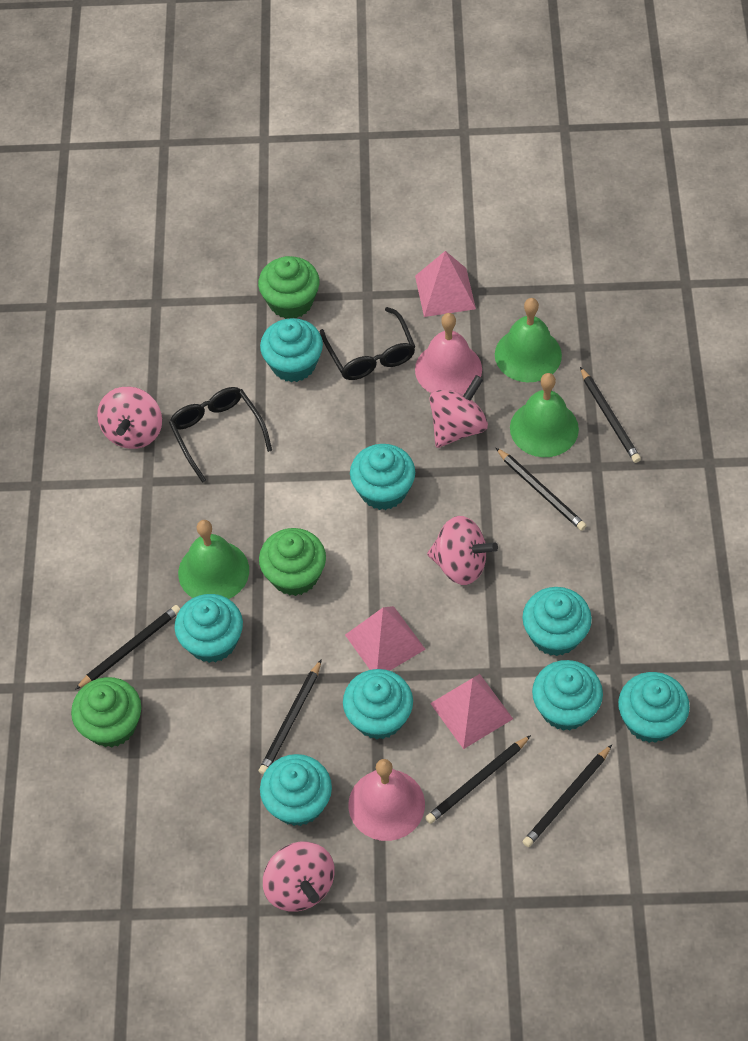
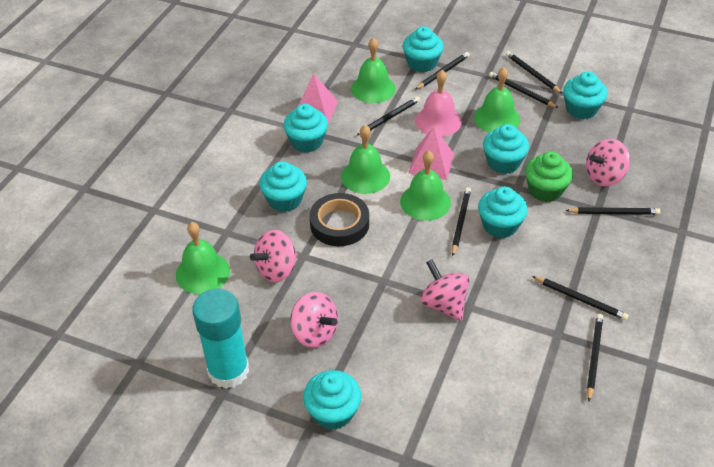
black glasses: 2 -> 0
black pencil: 6 -> 8
black tape: 0 -> 1
green bell: 3 -> 5
green cupcake: 3 -> 1
pink bell: 2 -> 1
pink pyramid: 3 -> 2
turquoise cupcake: 8 -> 7
turquoise glue stick: 0 -> 1

